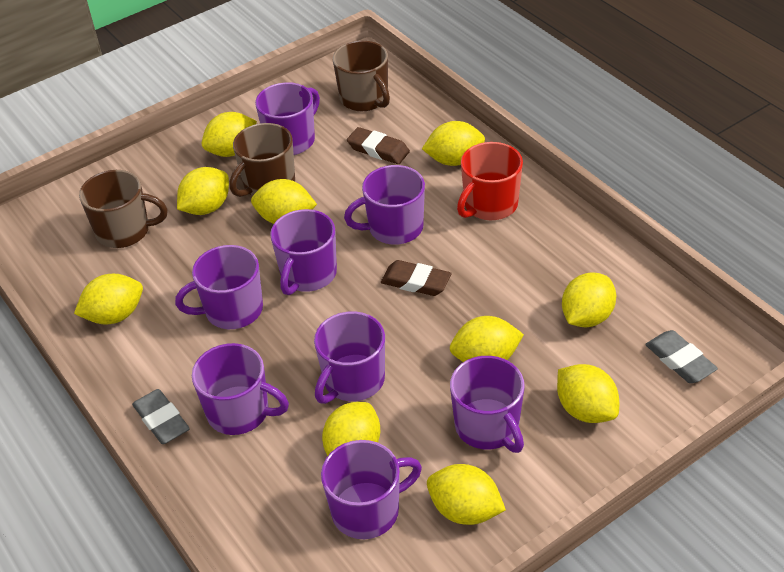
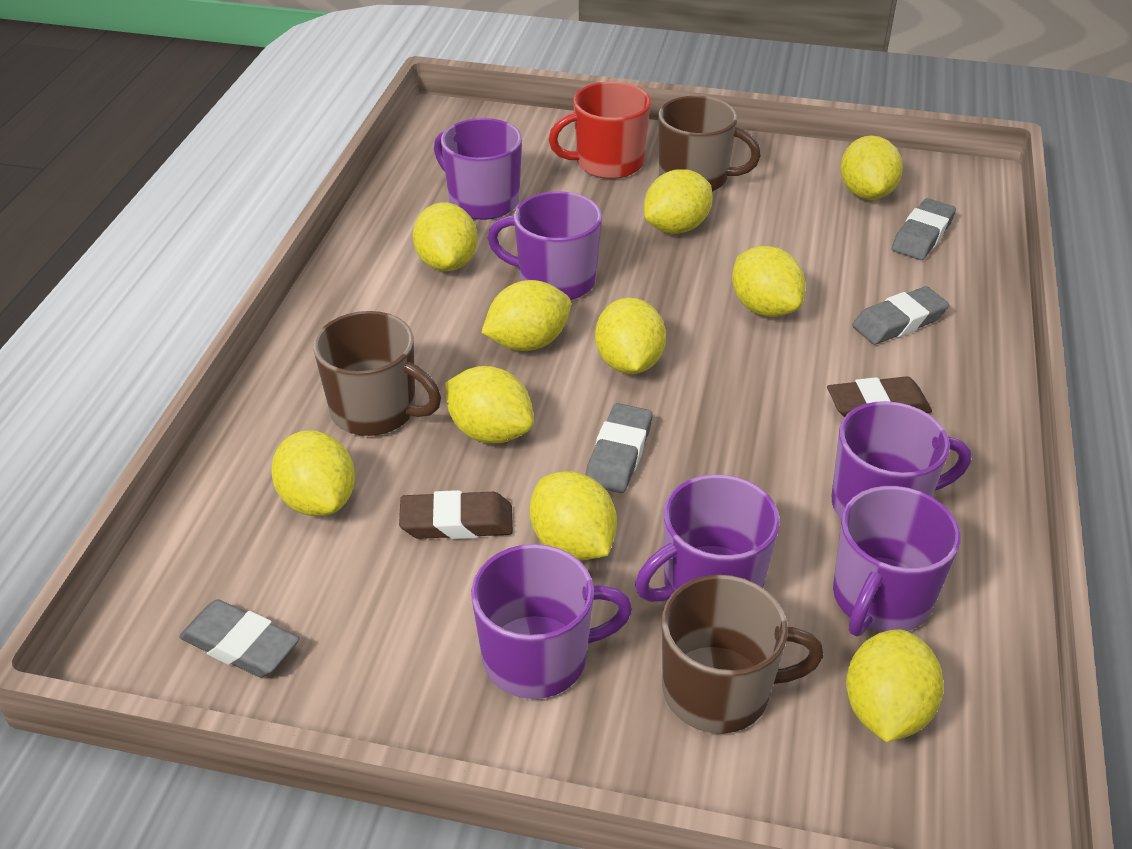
grey eraser: 2 -> 4
purple mug: 8 -> 6

